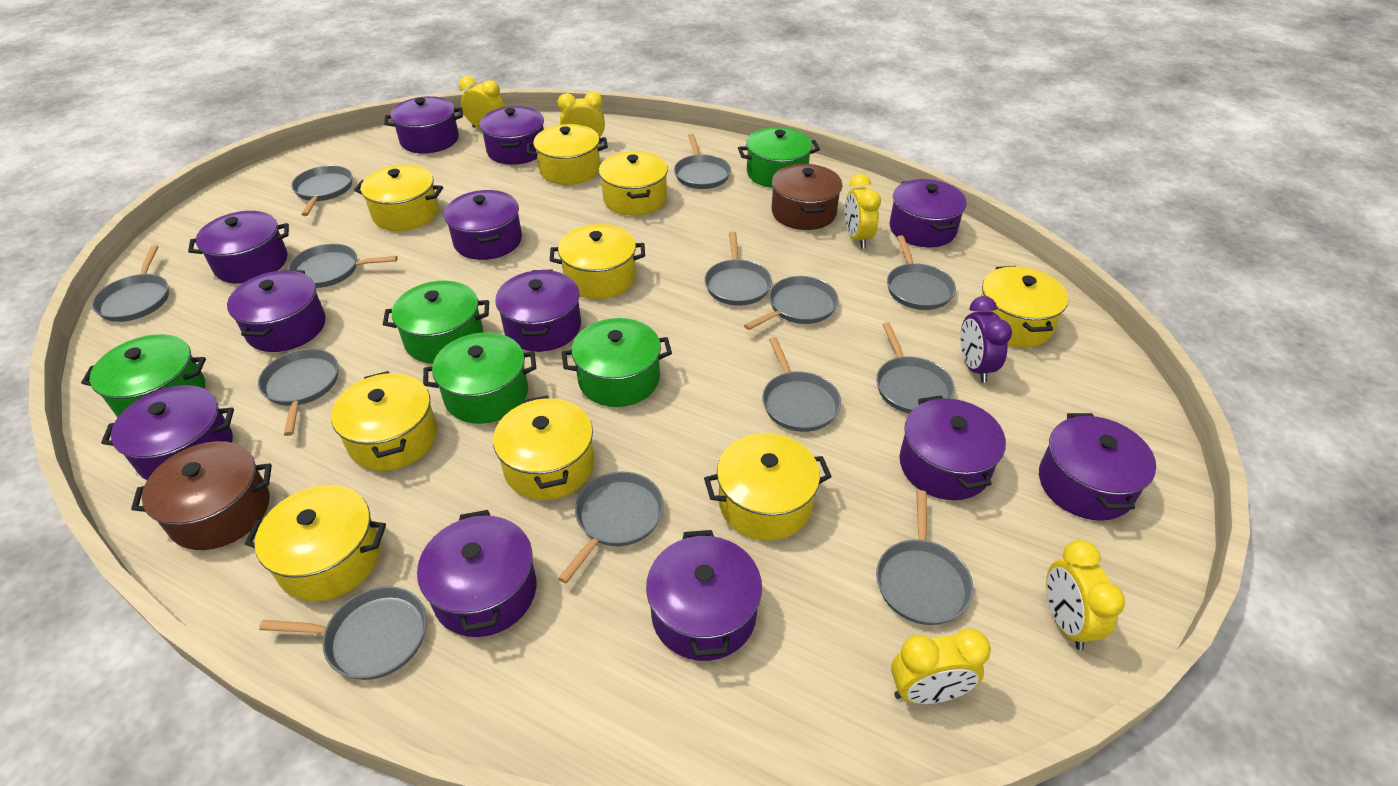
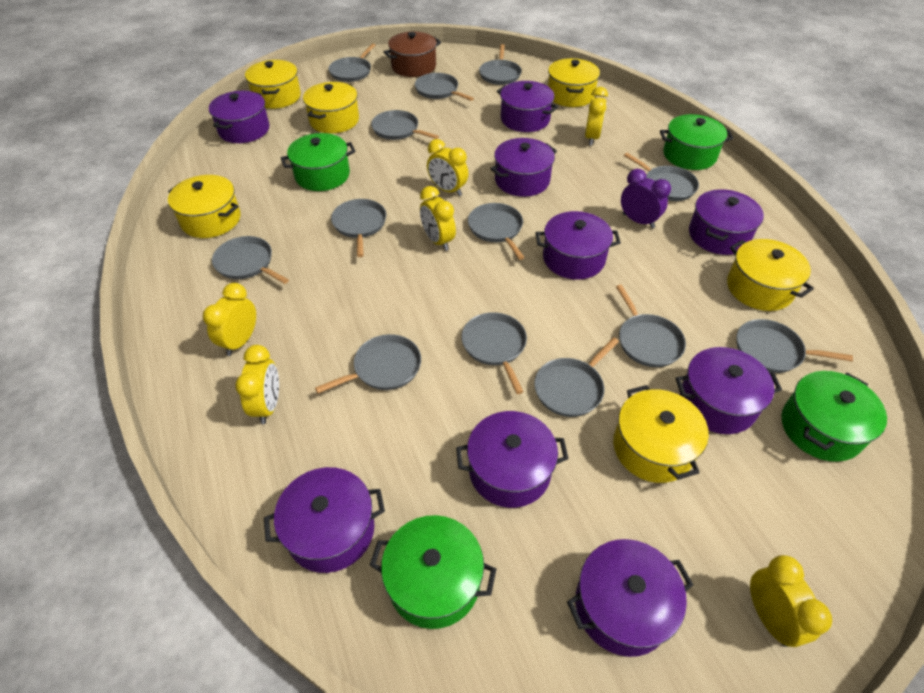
brown pot: 2 -> 1
green pot: 5 -> 4
purple pot: 12 -> 9
yellow clock: 5 -> 6
yellow pot: 9 -> 6

